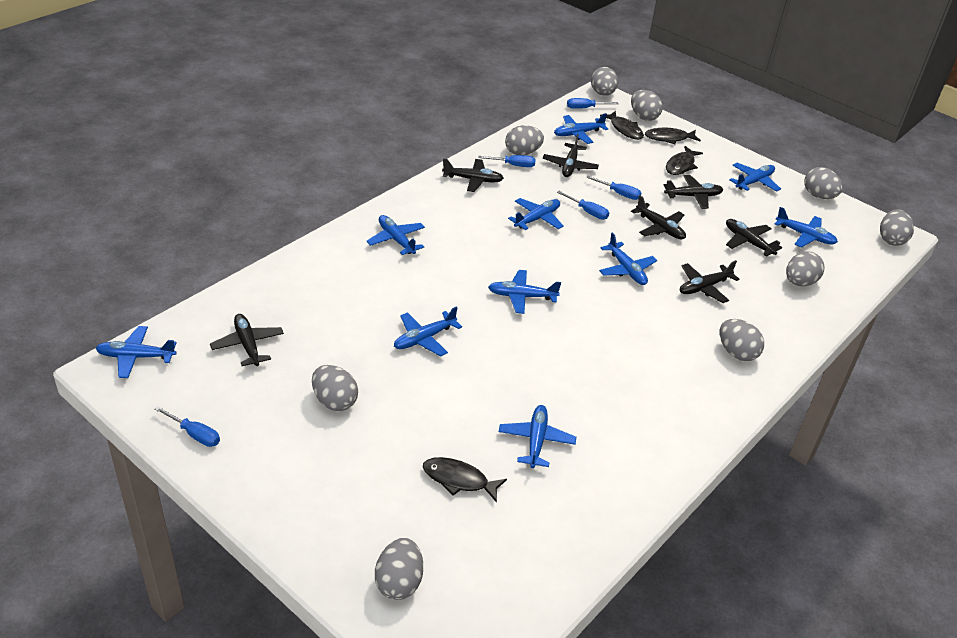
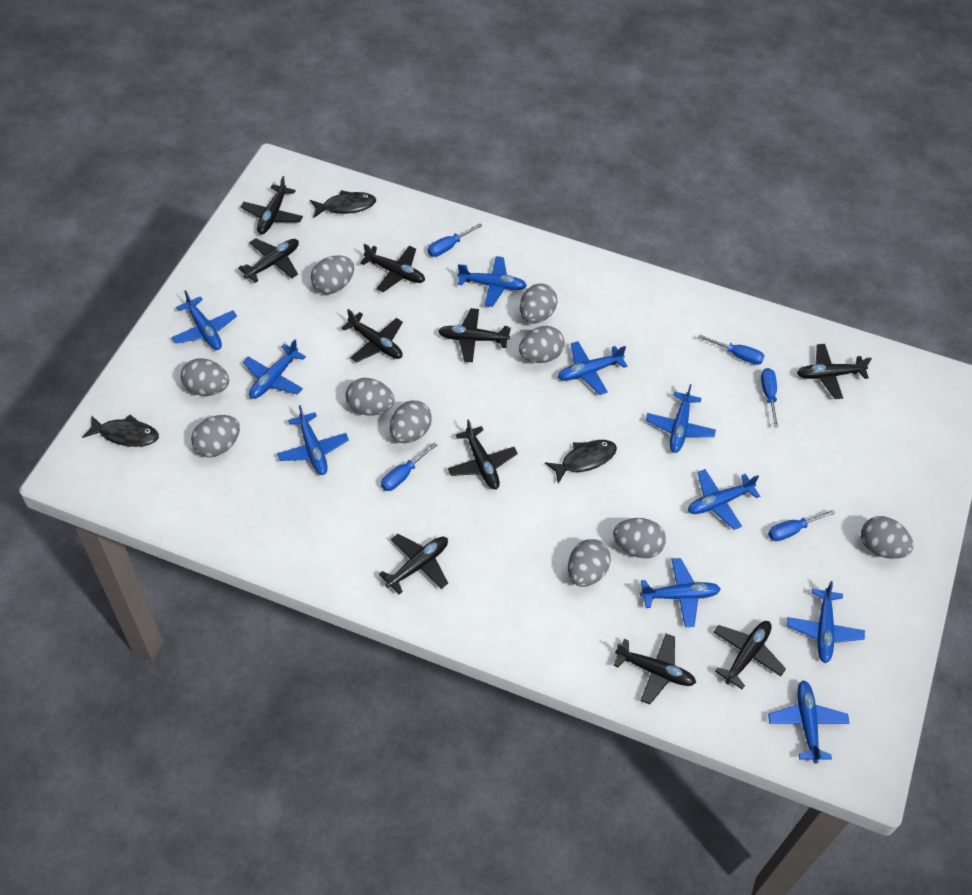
black fish: 4 -> 3
black plane: 7 -> 10
grey egg: 9 -> 10

